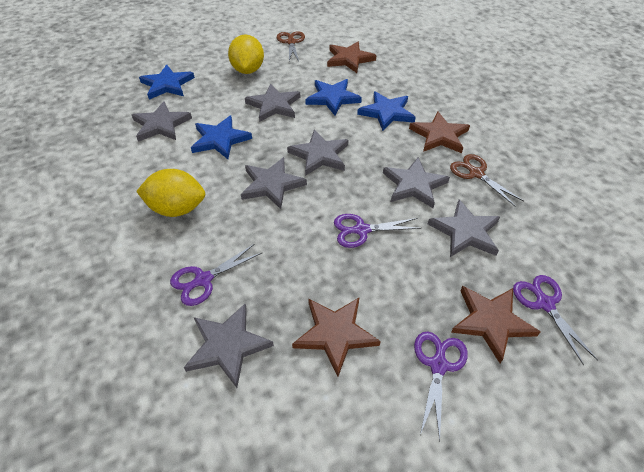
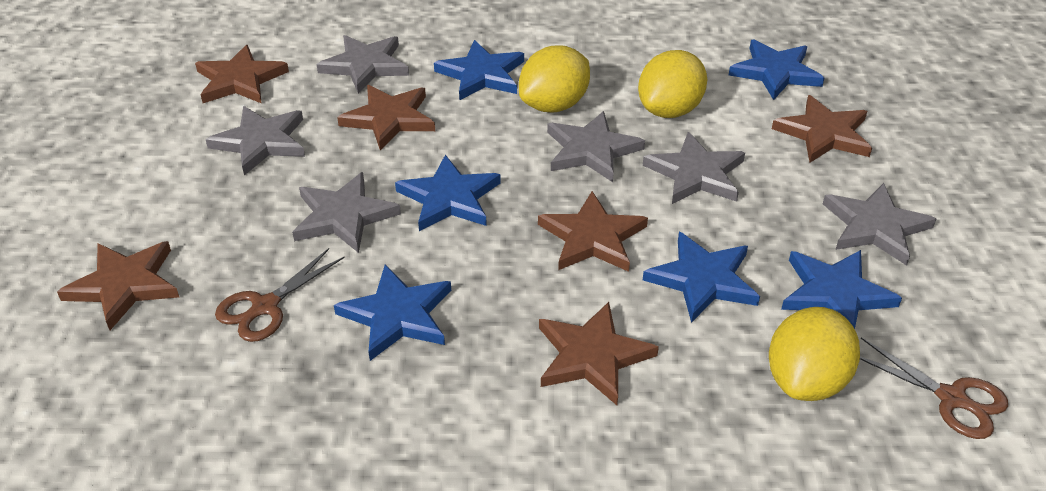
blue star: 4 -> 6
brown star: 4 -> 6
grey star: 7 -> 6
purple scissors: 4 -> 0
yellow lemon: 2 -> 3

